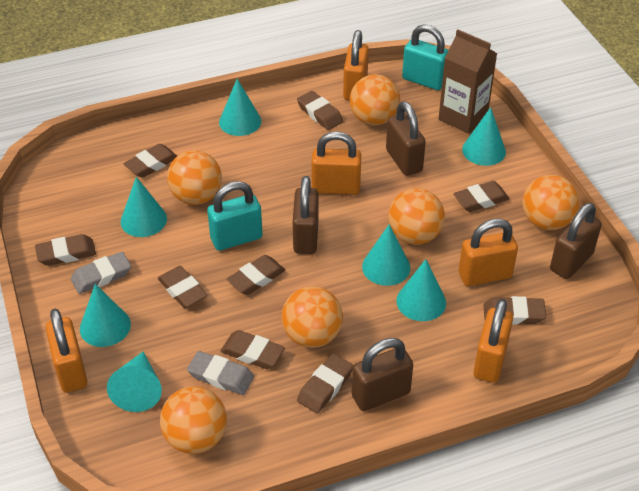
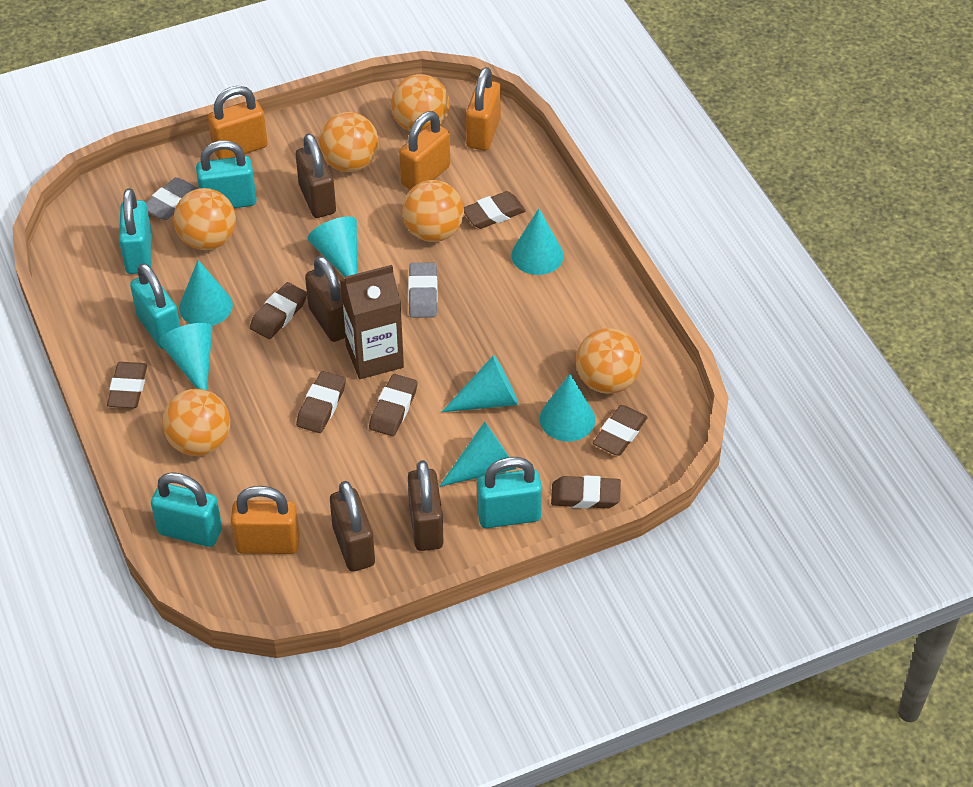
brown eraser: 9 -> 7
orange padlock: 5 -> 4
turquoise padlock: 2 -> 5

